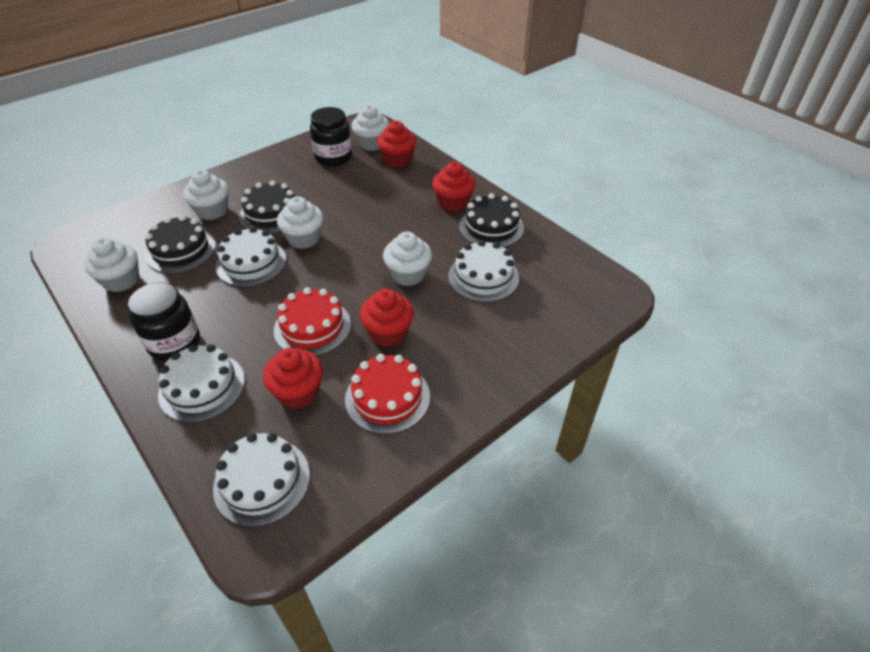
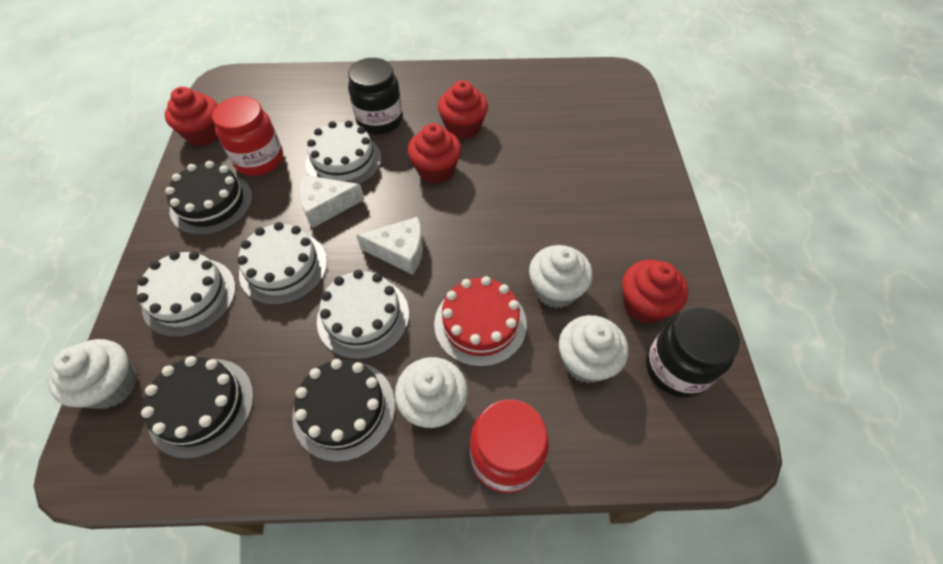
red cake: 2 -> 1
red jar: 0 -> 2
white cheese: 0 -> 2
white cupcake: 5 -> 4

